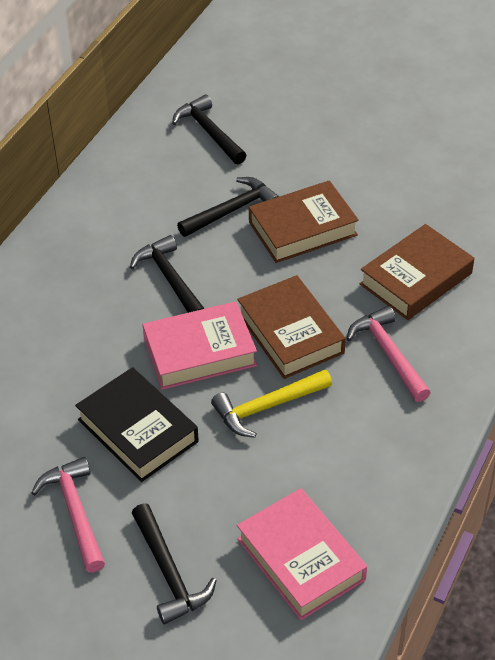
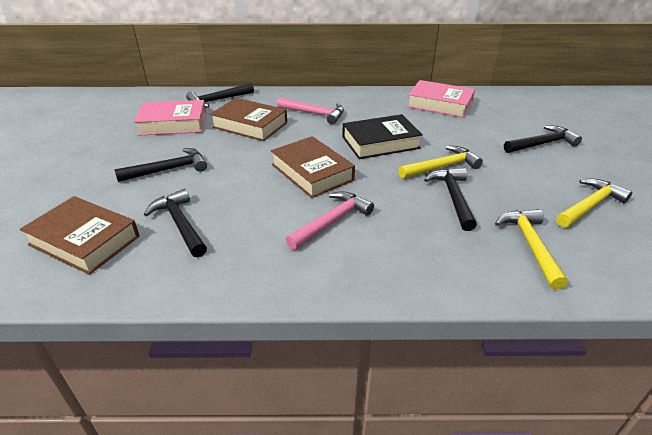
black hammer: 4 -> 5
yellow hammer: 1 -> 3

